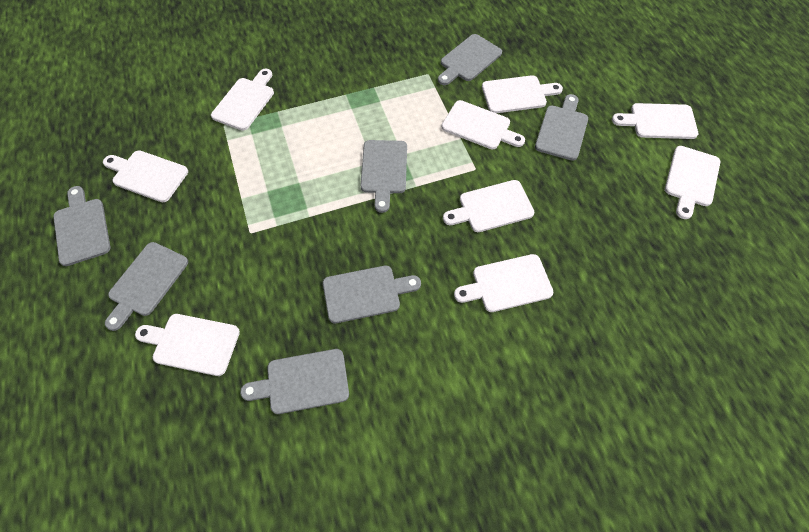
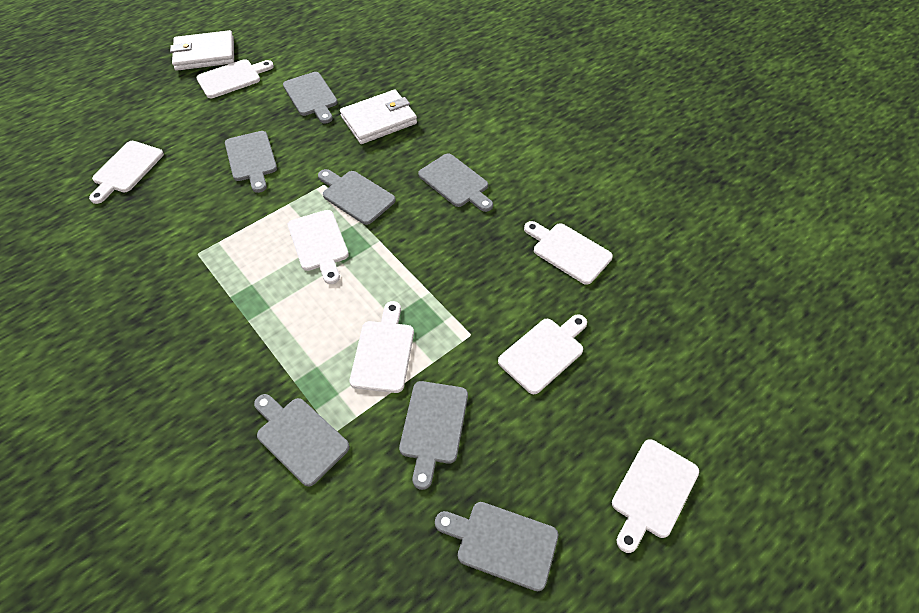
white cutting board: 9 -> 7
white wallet: 0 -> 2

